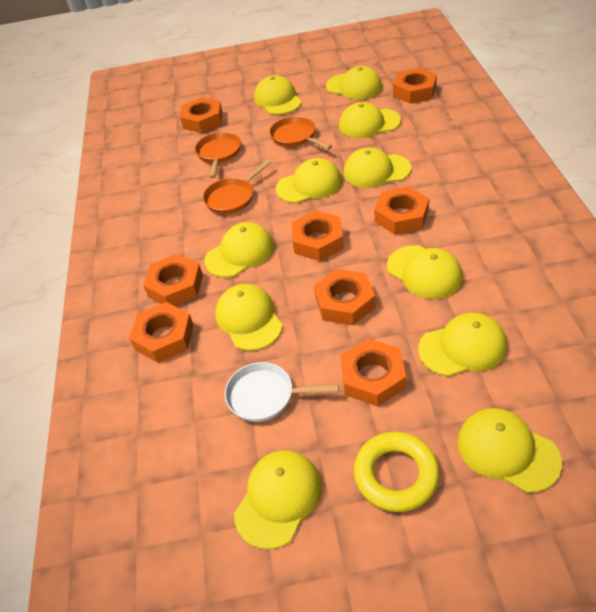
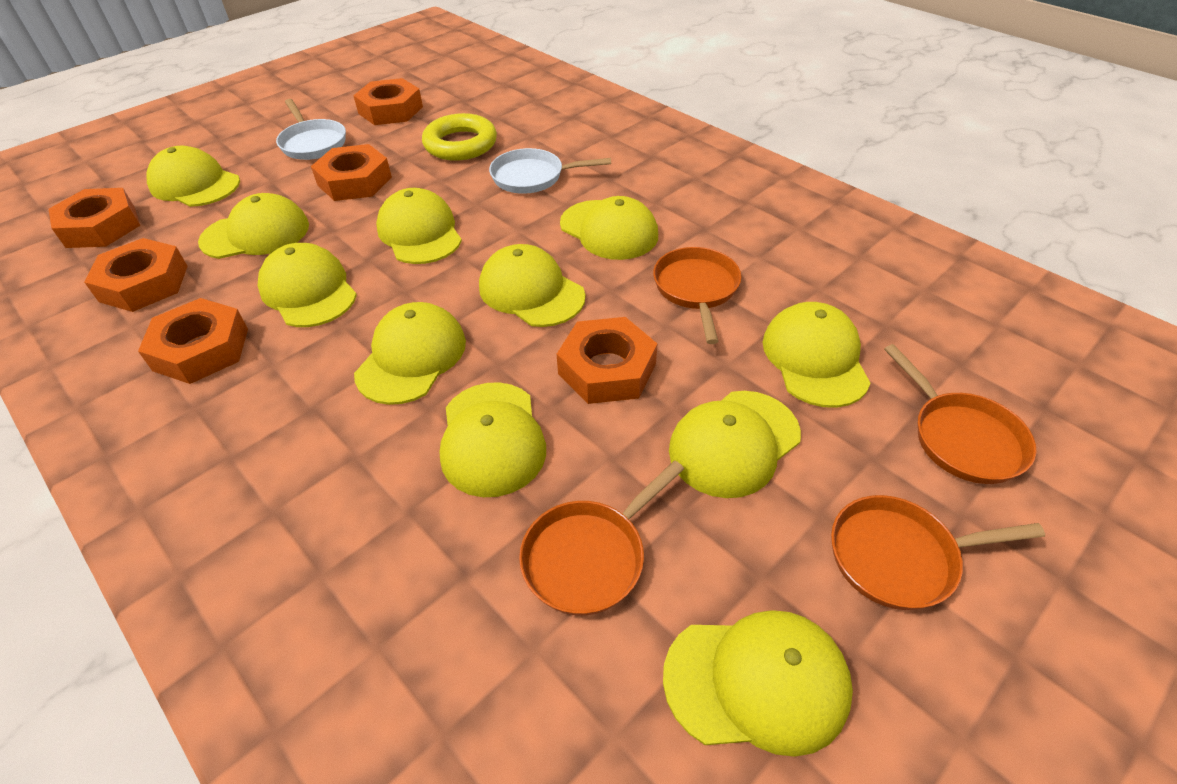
orange nut: 8 -> 6
orange pan: 3 -> 4
white pan: 1 -> 2

